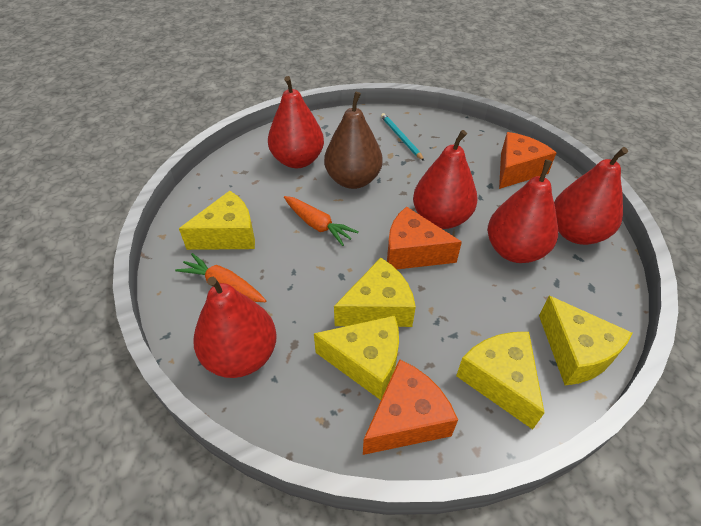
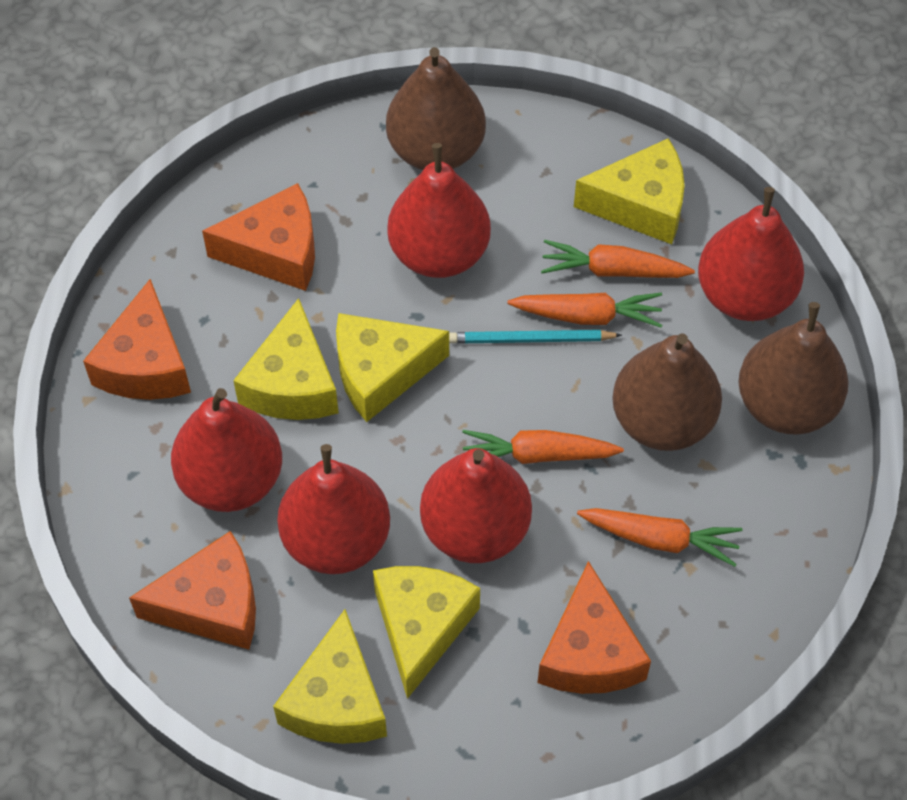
brown pear: 1 -> 3
orange carrot: 2 -> 4
orange cheese: 3 -> 4

